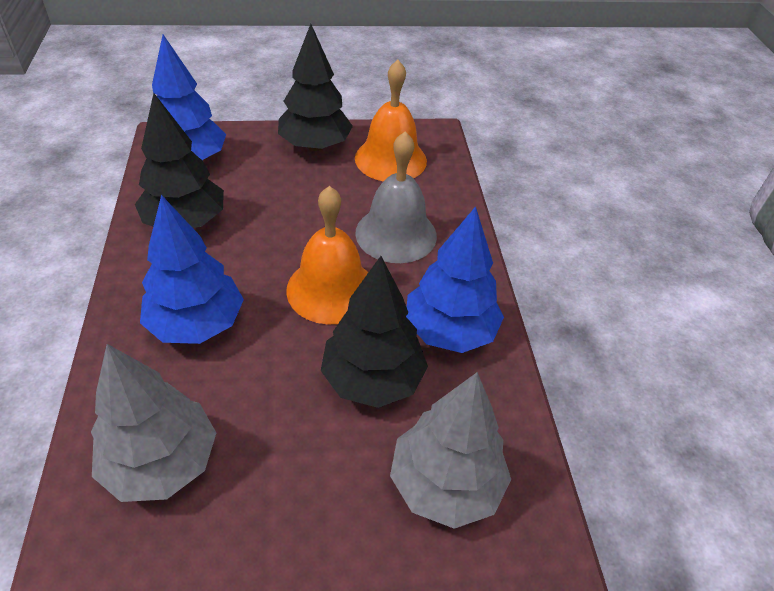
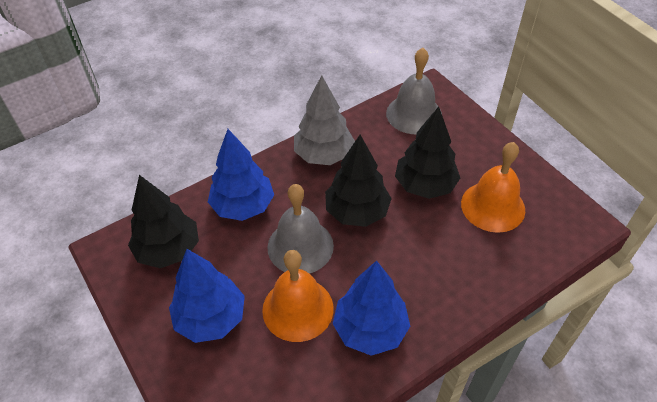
grey bell: 1 -> 2
grey tree: 2 -> 1

